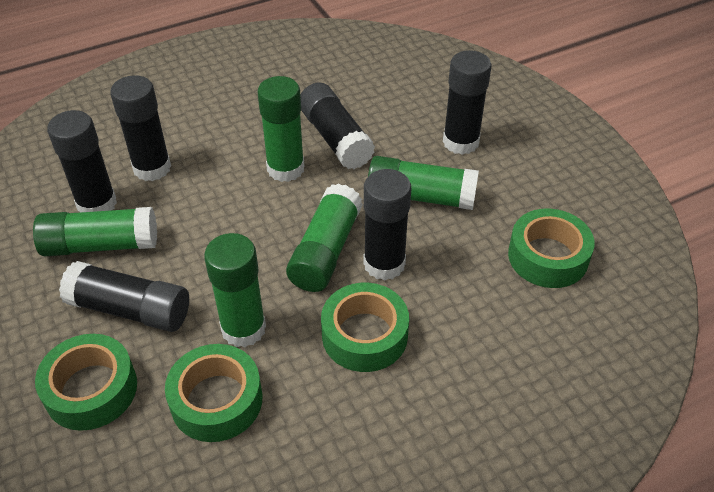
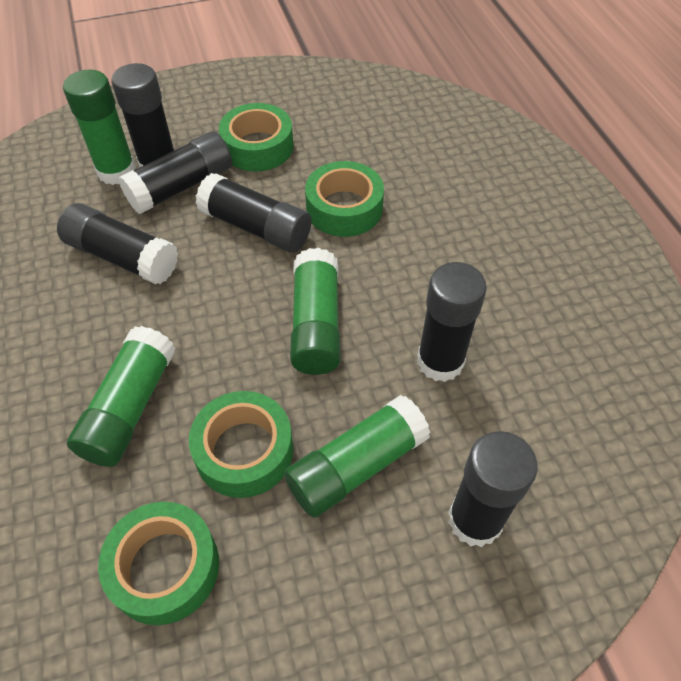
green glue stick: 5 -> 4

